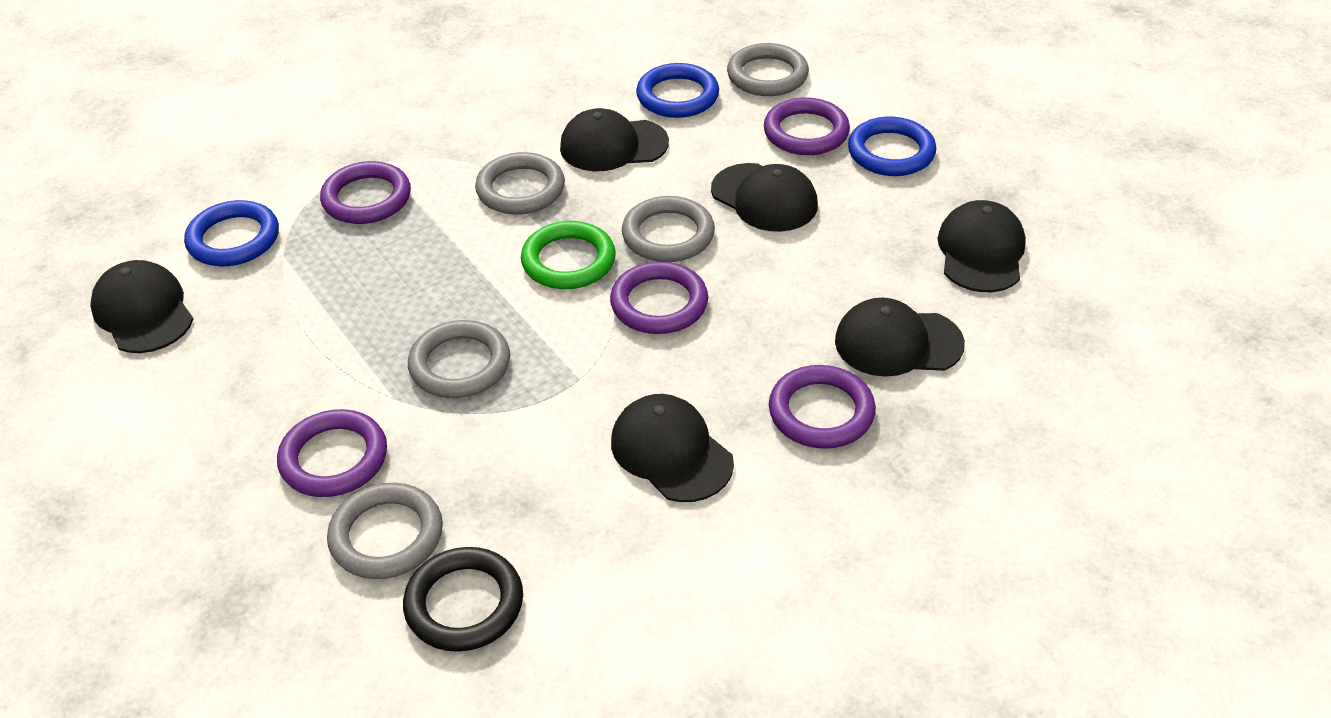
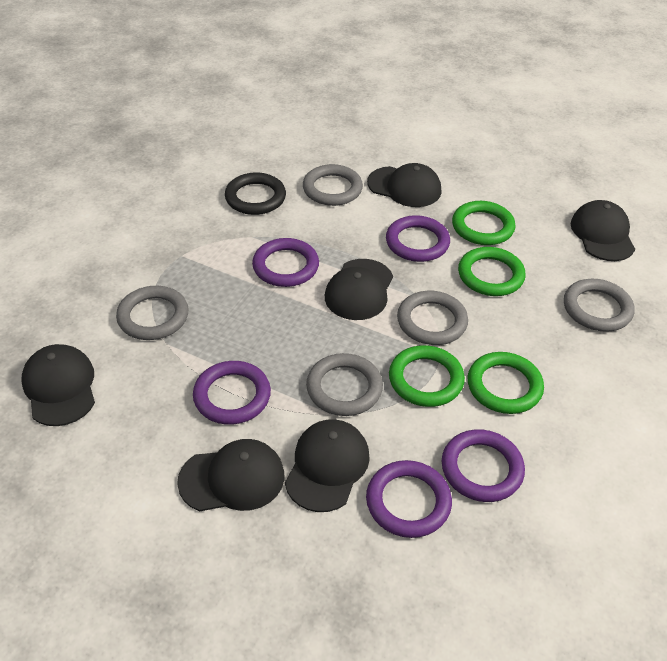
blue ring: 3 -> 0
green ring: 1 -> 4

